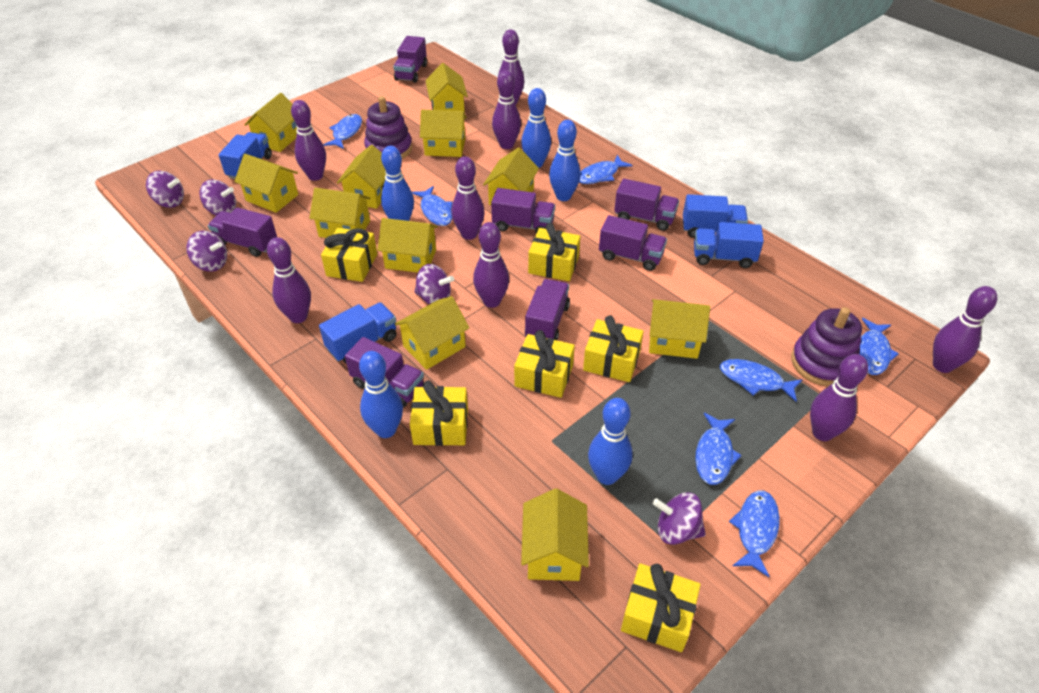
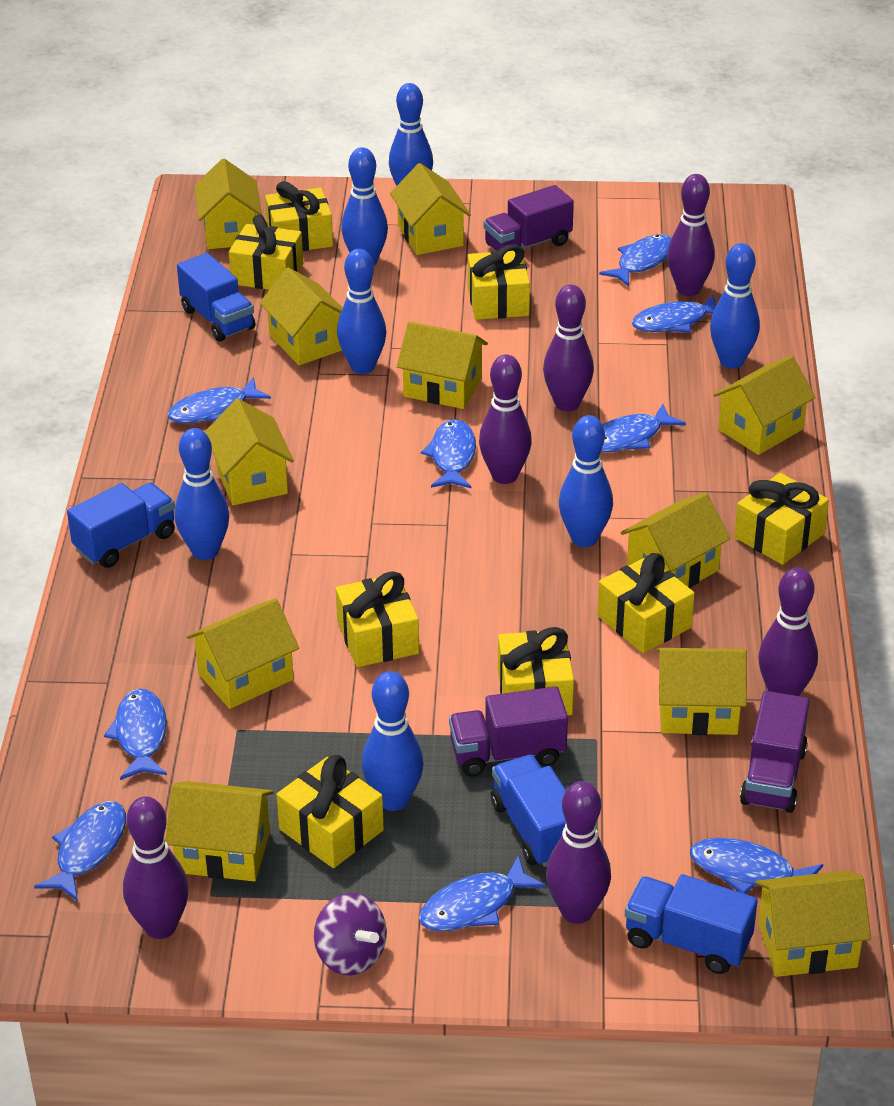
blue bowling pin: 5 -> 7
blue fish: 7 -> 9
purple bowling pin: 8 -> 6
purple spinning top: 5 -> 1
purple stacking toy: 2 -> 0
purple truck: 7 -> 3
yellow gift: 6 -> 8

